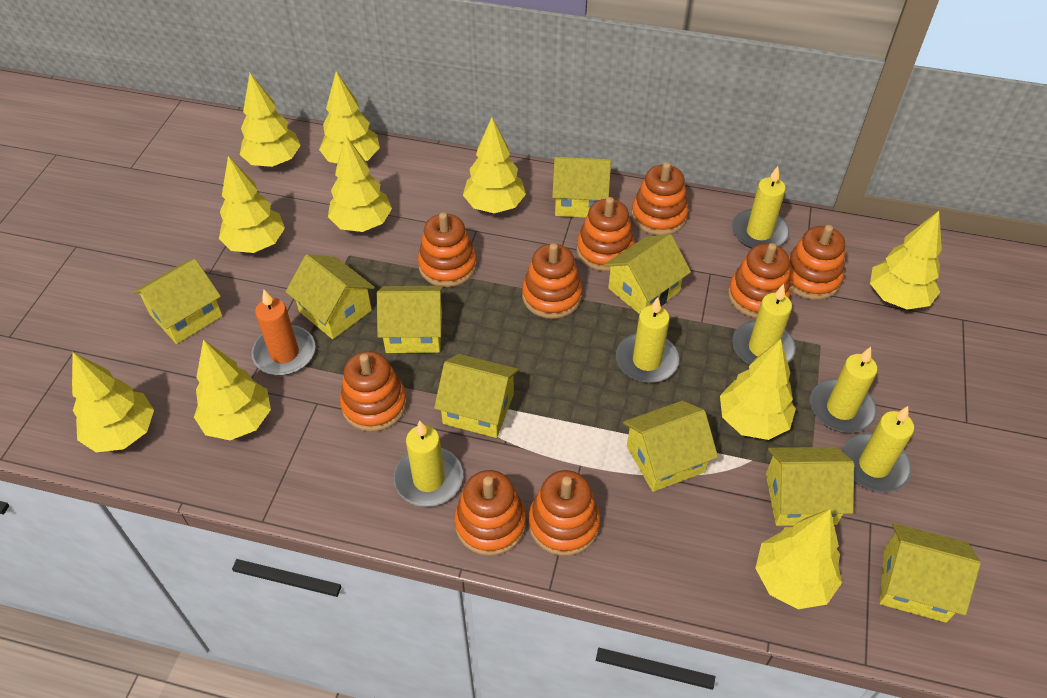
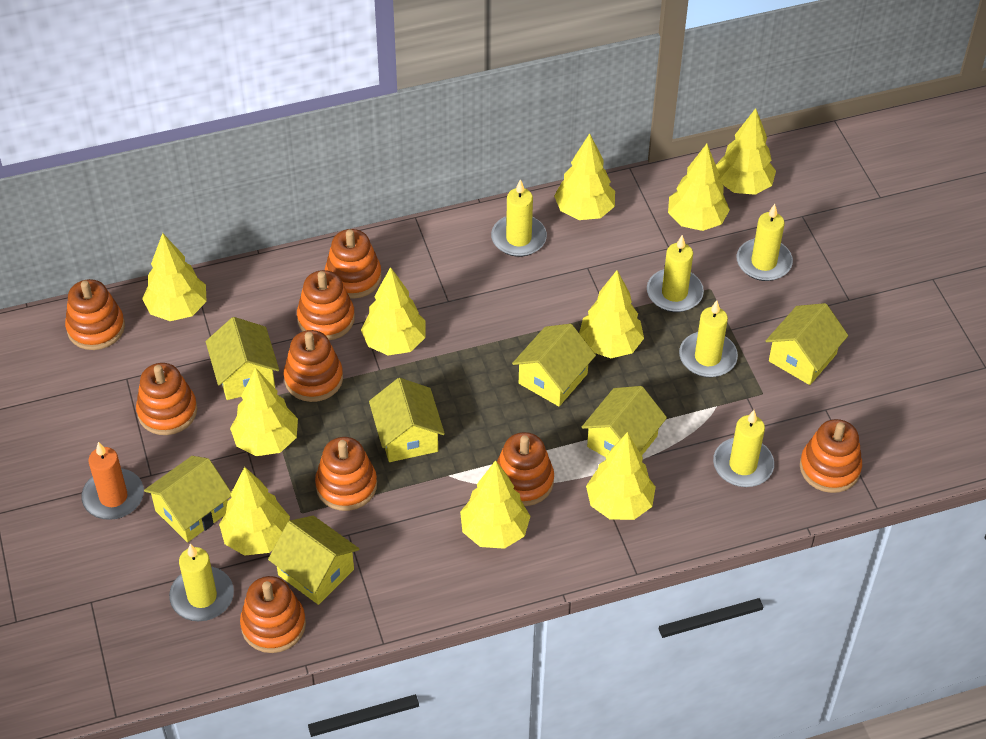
yellow house: 9 -> 7

